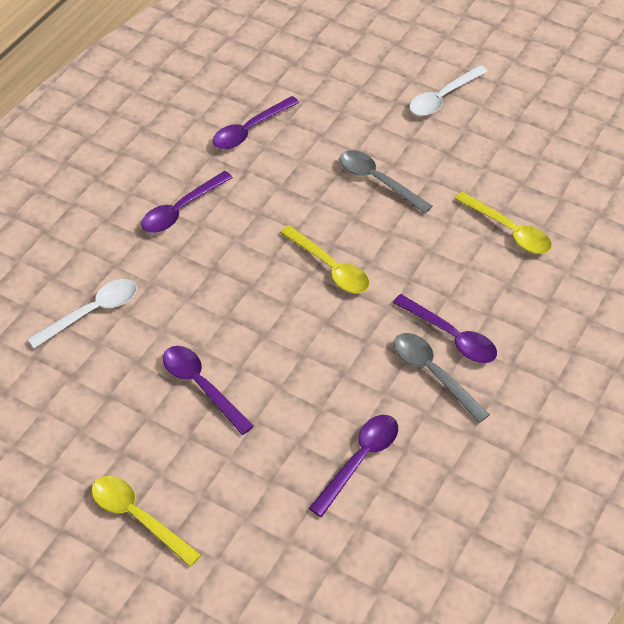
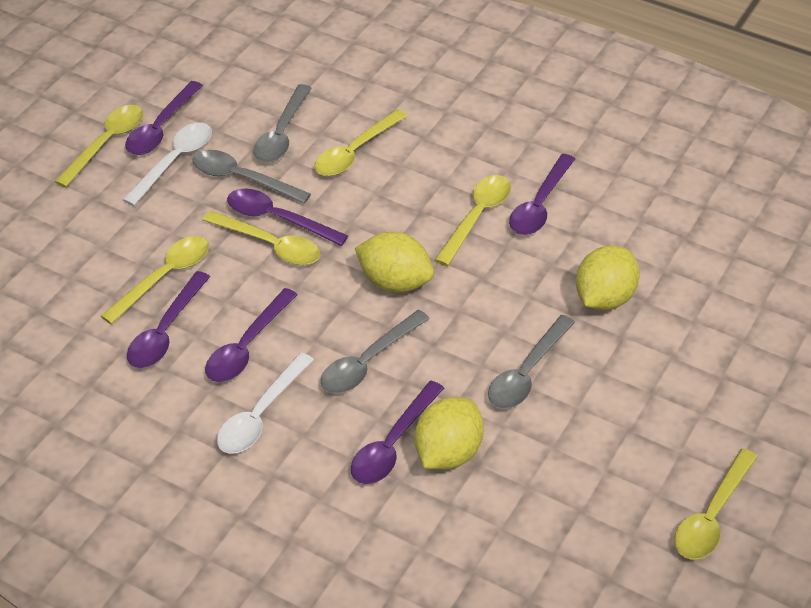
grey spoon: 2 -> 4
purple spoon: 5 -> 6
yellow lemon: 0 -> 3
yellow spoon: 3 -> 6

